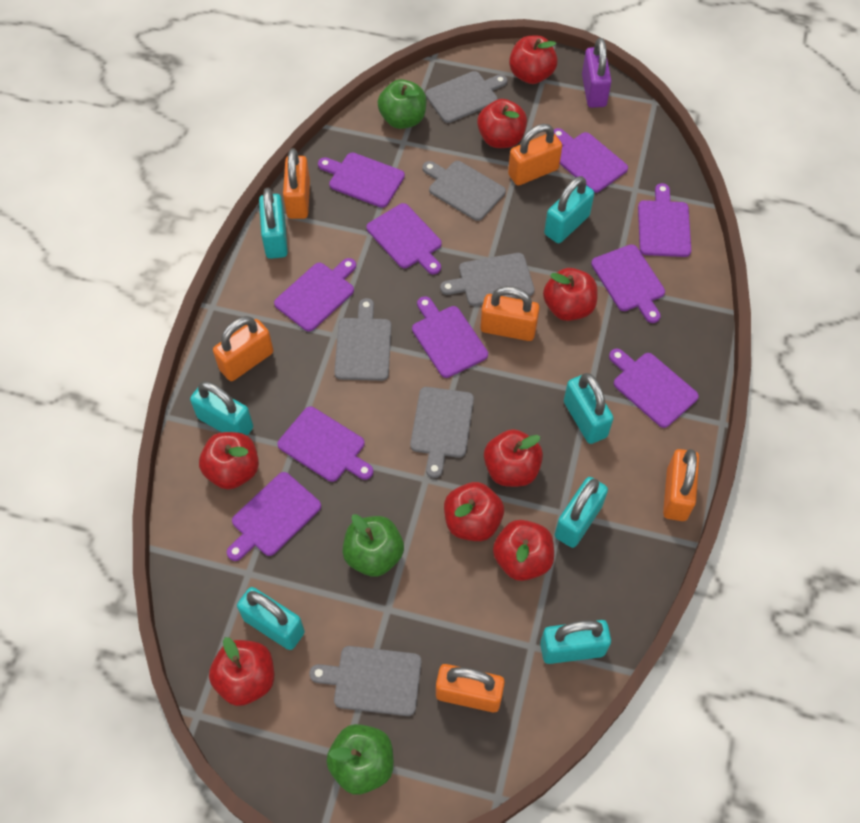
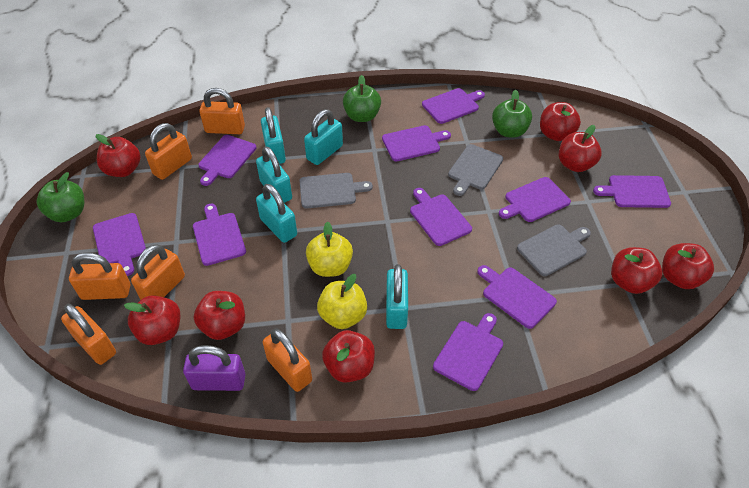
grey cutting board: 6 -> 3
turquoise padlock: 7 -> 5
yellow apple: 0 -> 2

